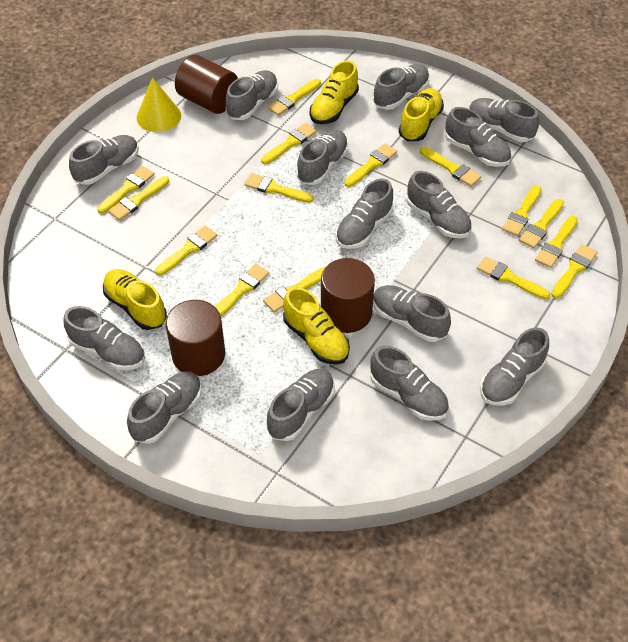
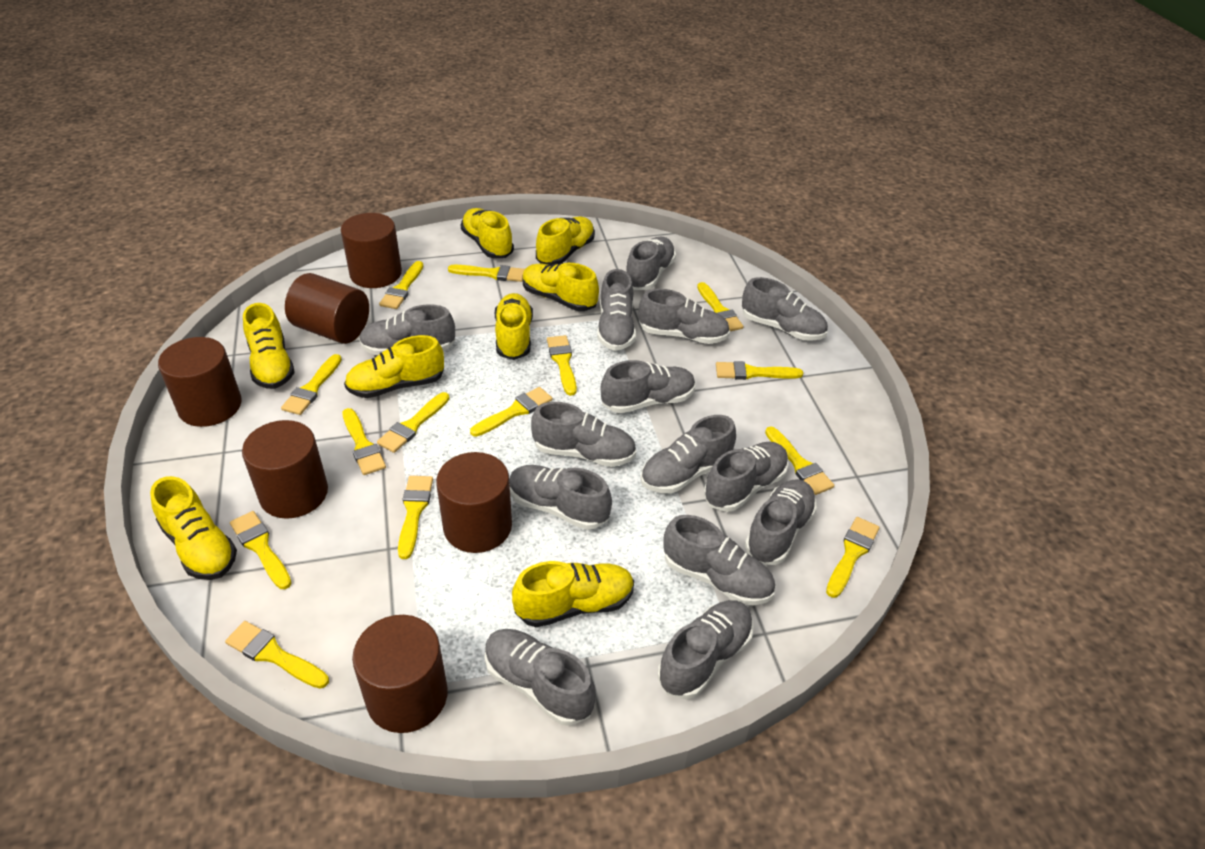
brown cylinder: 3 -> 6
yellow brush: 15 -> 14
yellow cone: 1 -> 0
yellow shoe: 4 -> 8

